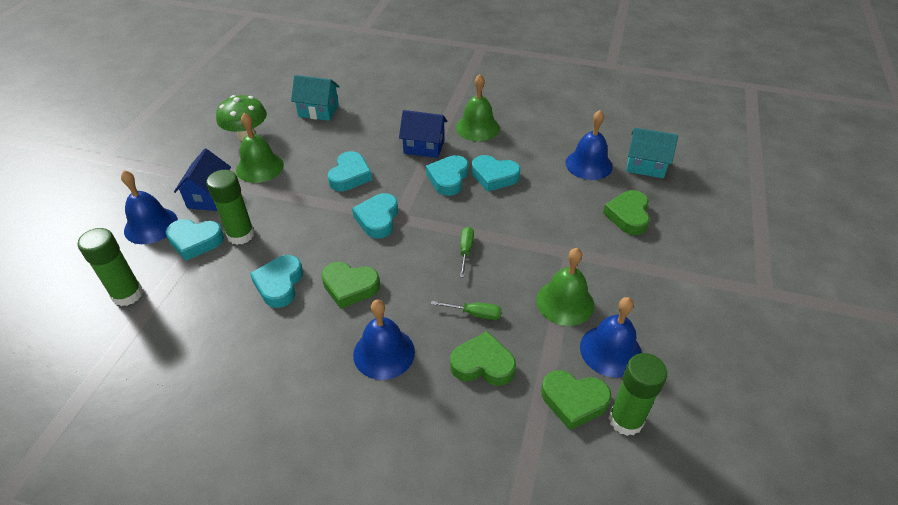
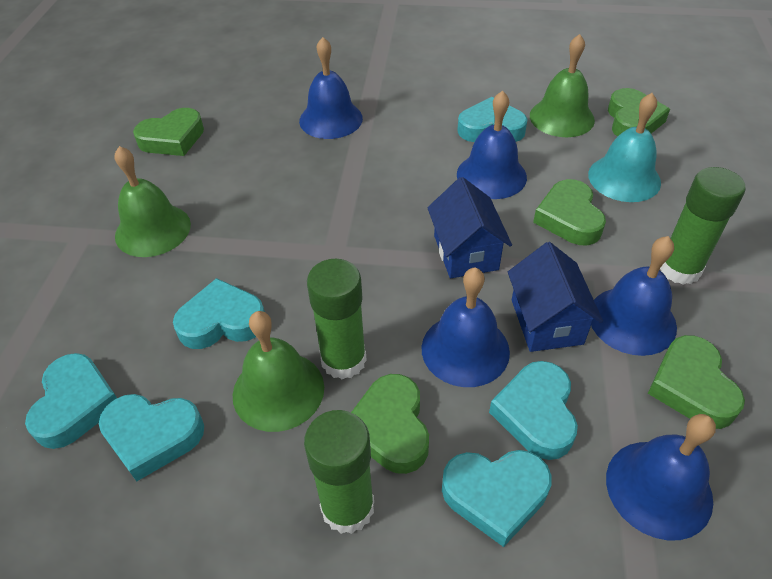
blue bell: 4 -> 5
green heart: 4 -> 5
green mushroom: 1 -> 0
green screwdriver: 2 -> 0
turquoise bell: 0 -> 1
turquoise house: 2 -> 0

